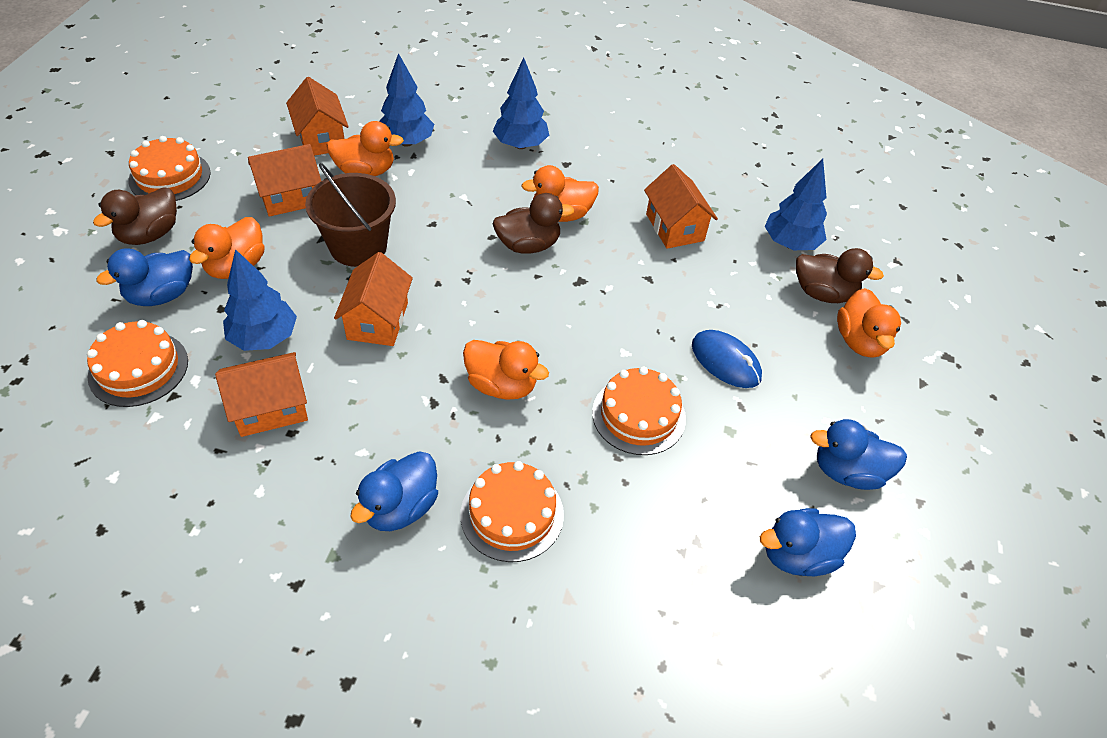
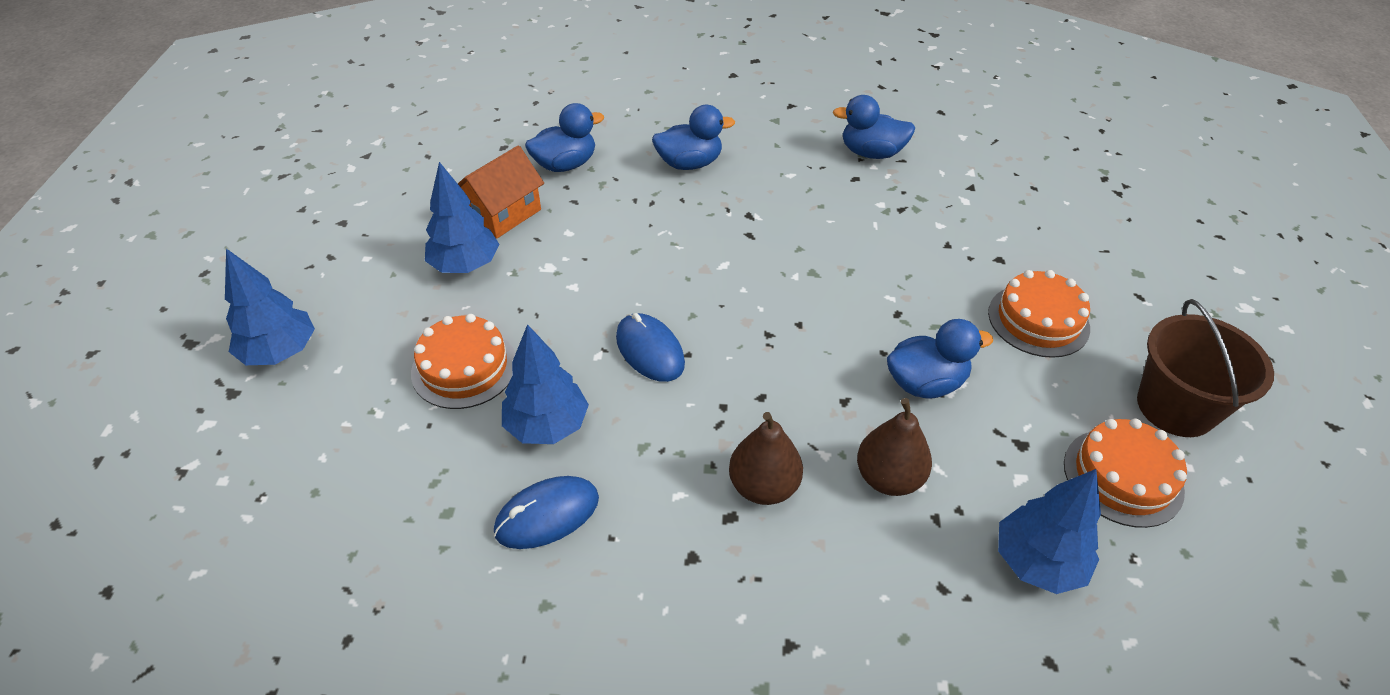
blue mouse: 1 -> 2
brown duck: 3 -> 0
brown pear: 0 -> 2
orange cake: 4 -> 3
orange duck: 5 -> 0
orange house: 5 -> 1

